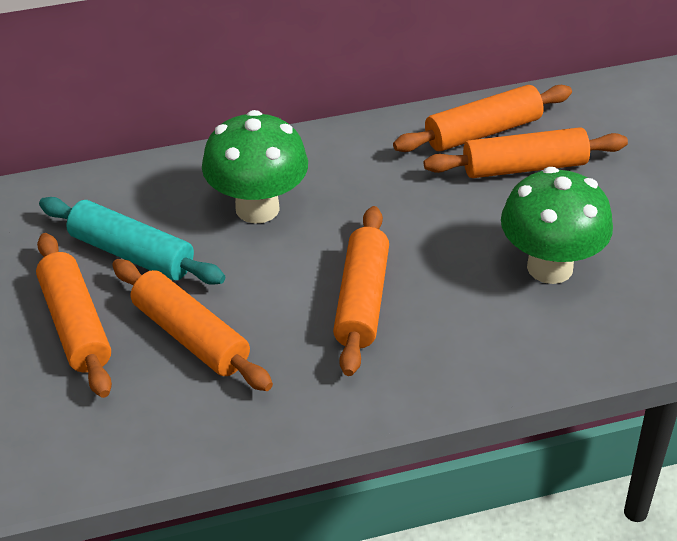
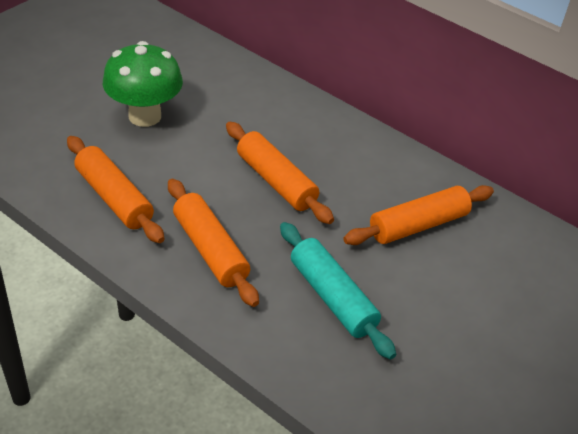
green mushroom: 2 -> 1
orange rolling pin: 5 -> 4

